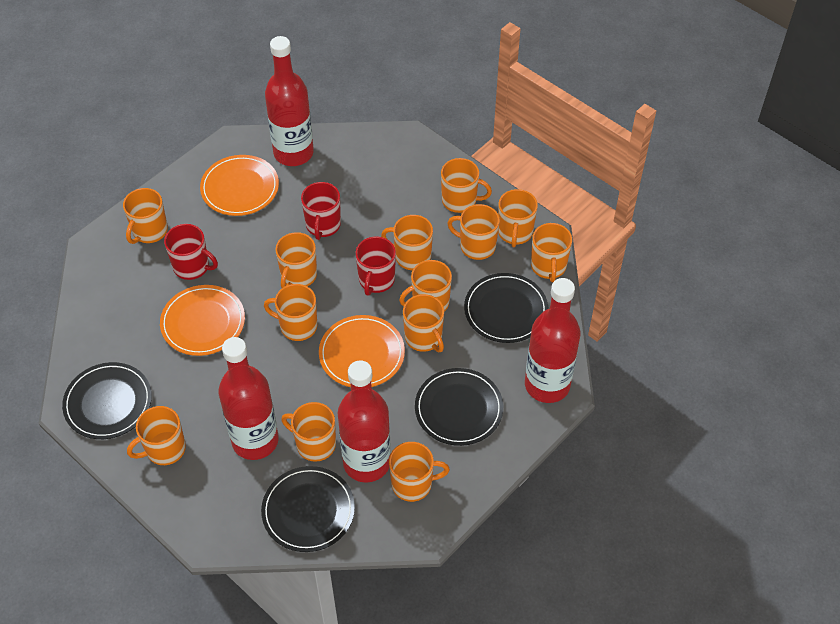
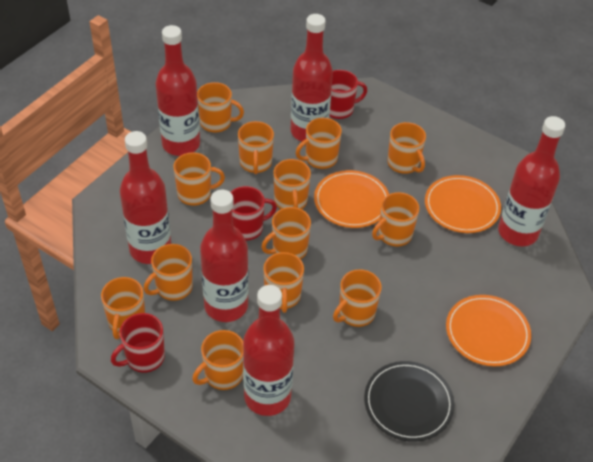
black plate: 4 -> 1
red bottle: 4 -> 6

